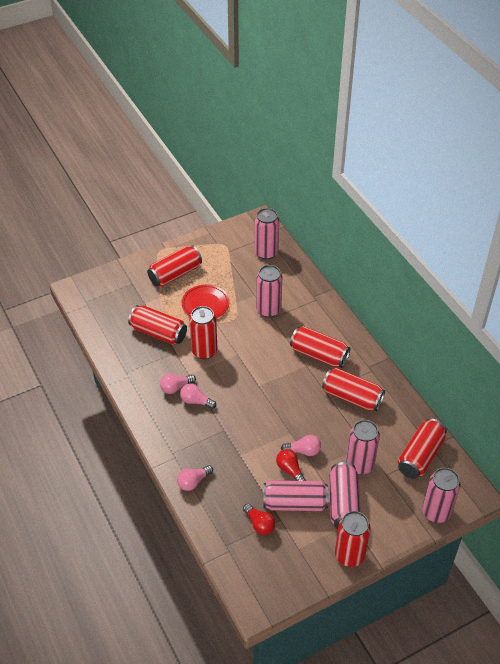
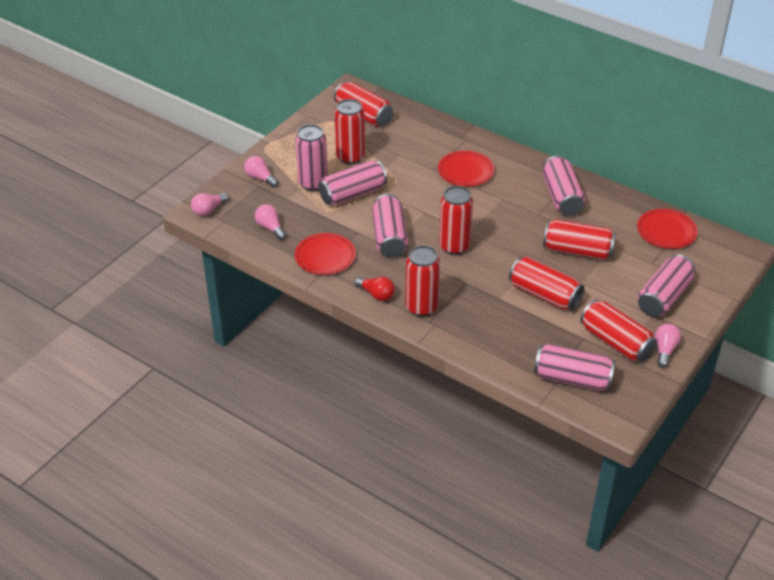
red light bulb: 2 -> 1
red plate: 1 -> 3

